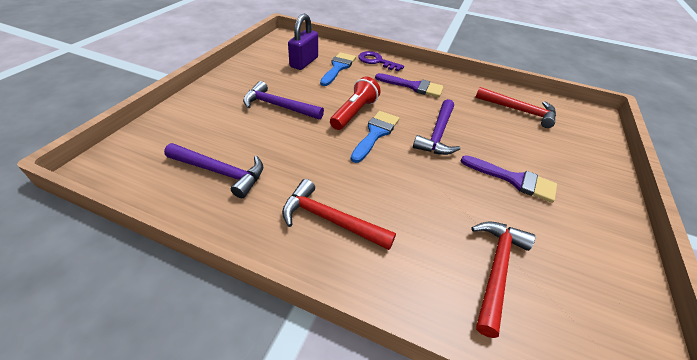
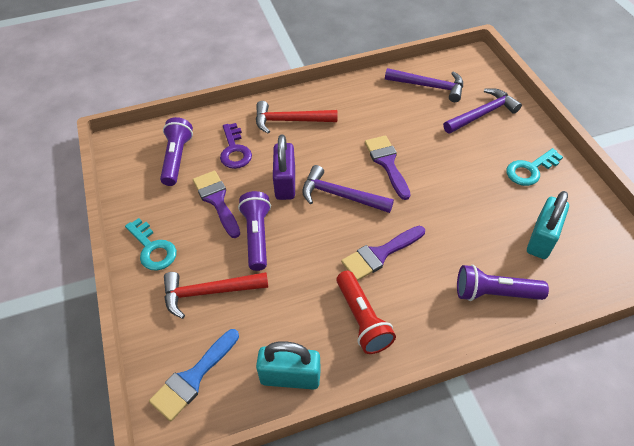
blue brush: 2 -> 1
purple brush: 2 -> 3
purple flashlight: 0 -> 3
red hammer: 3 -> 2
turquoise key: 0 -> 2
turquoise padlock: 0 -> 2

